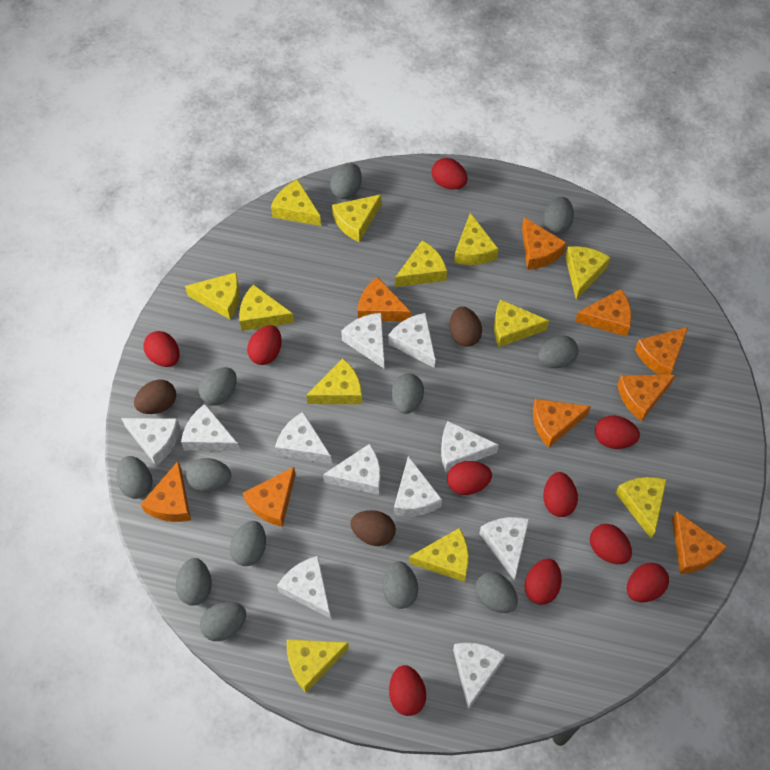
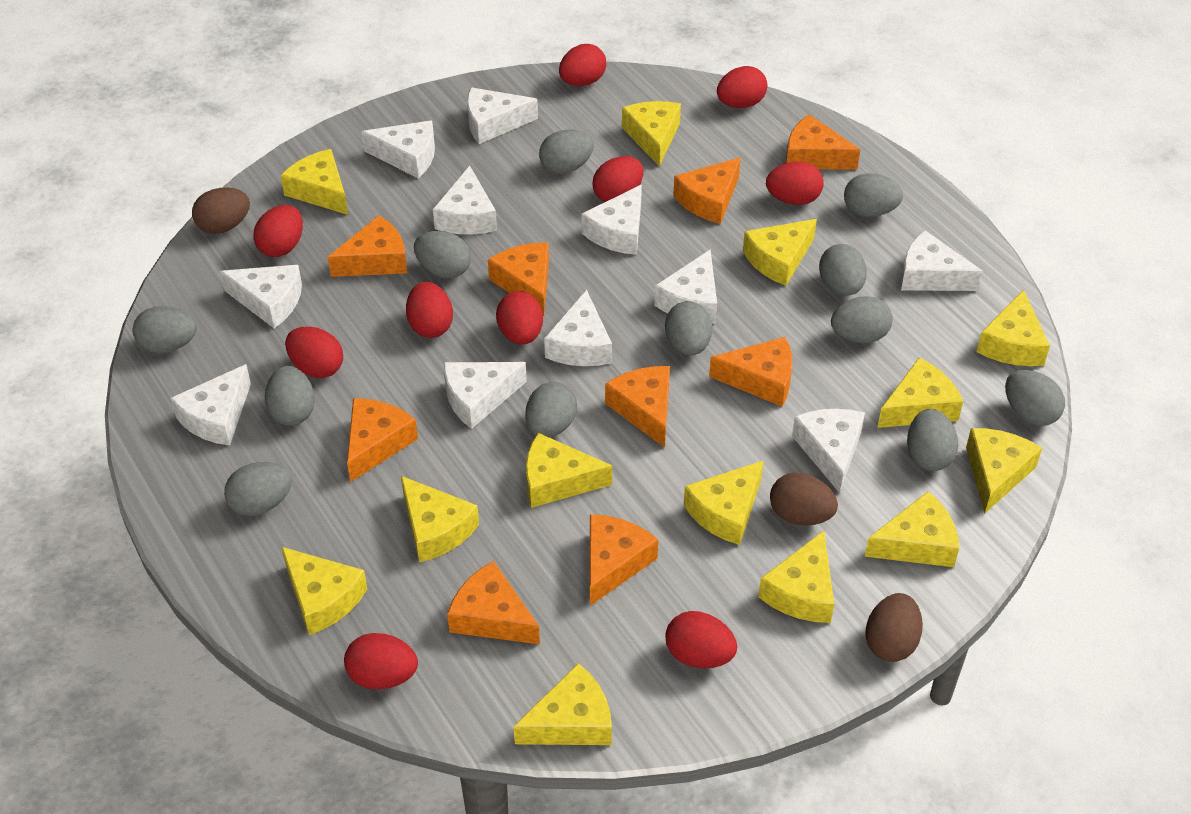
yellow cheese: 12 -> 13

